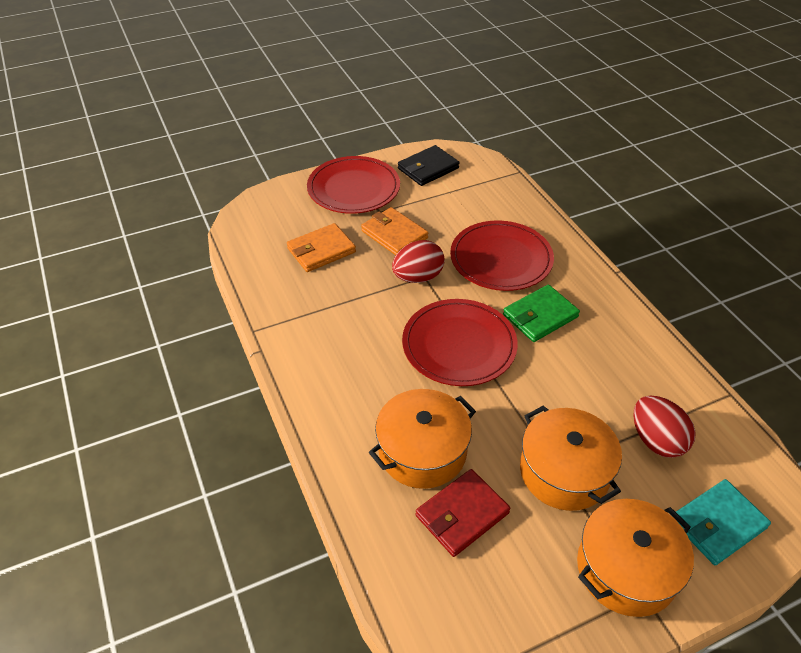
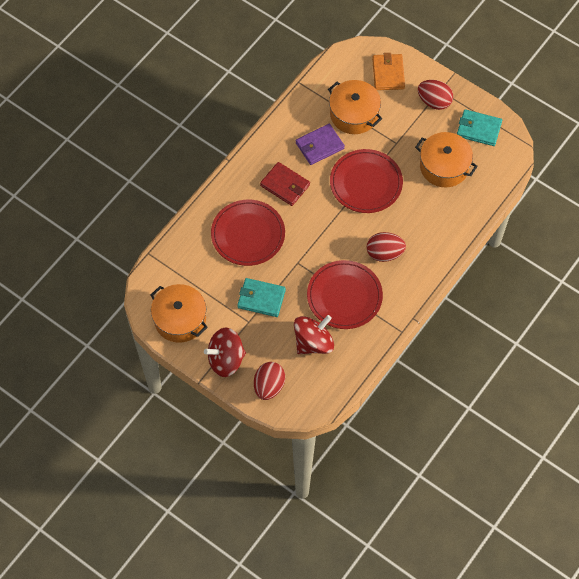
black wallet: 1 -> 0
green wallet: 1 -> 0
orange wallet: 2 -> 1
purple wallet: 0 -> 1
red egg: 2 -> 3
red spinning top: 0 -> 2
turquoise wallet: 1 -> 2

